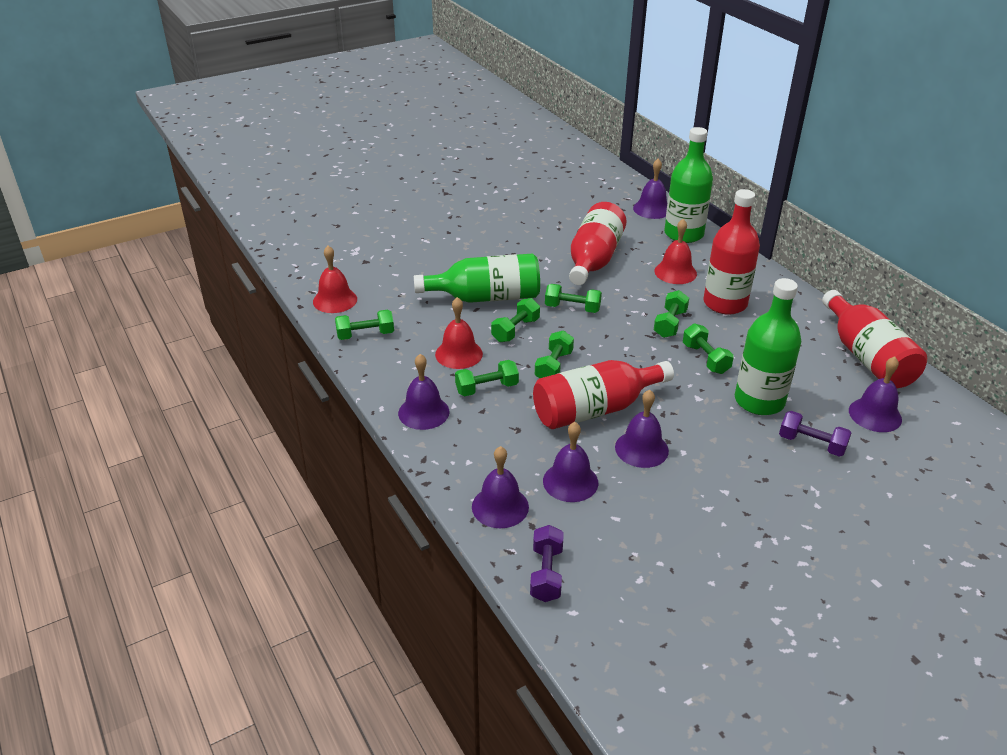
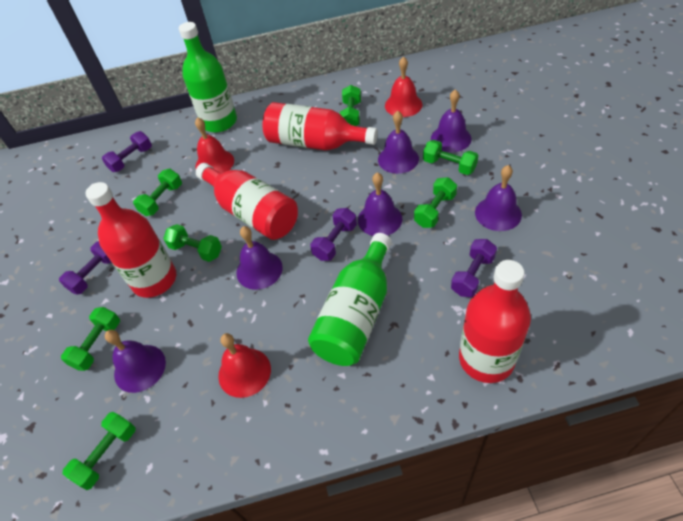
green bottle: 3 -> 2
purple dumbbell: 2 -> 4

